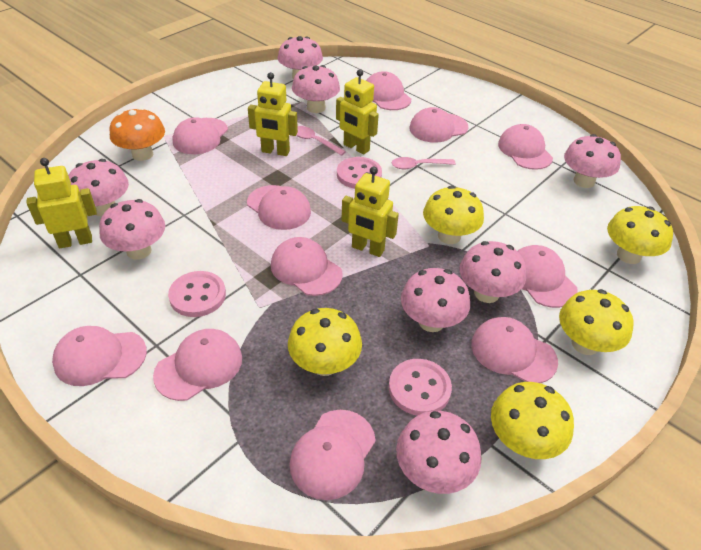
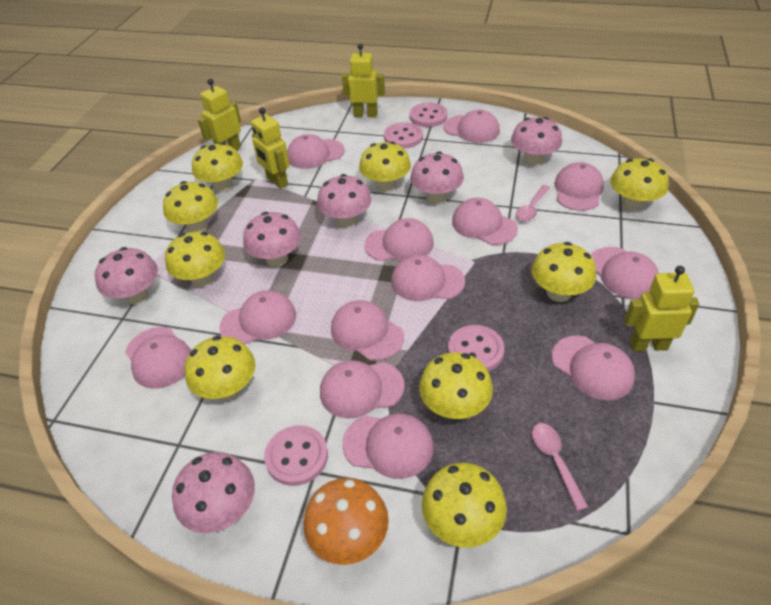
pink button: 3 -> 4
pink cap: 11 -> 13
pink mushroom: 8 -> 6
yellow mushroom: 5 -> 9

